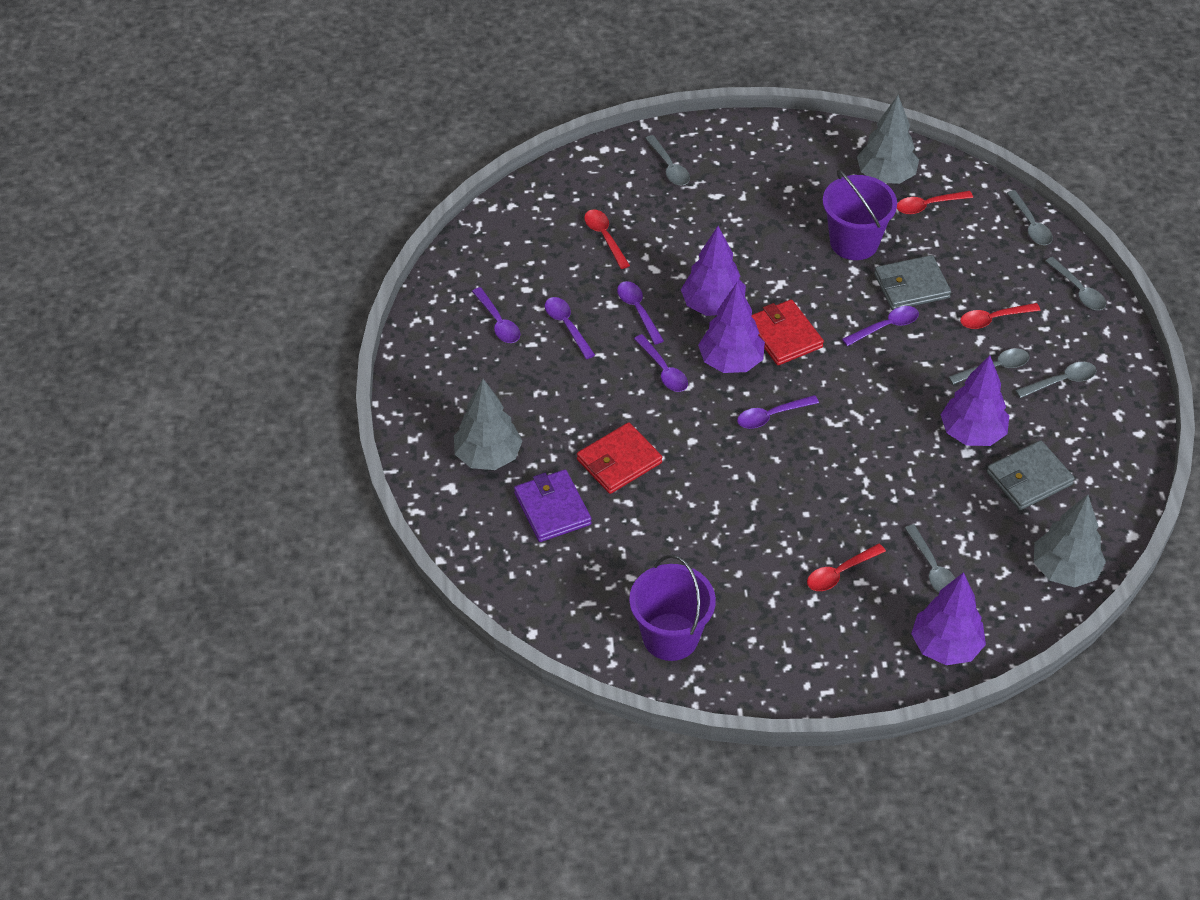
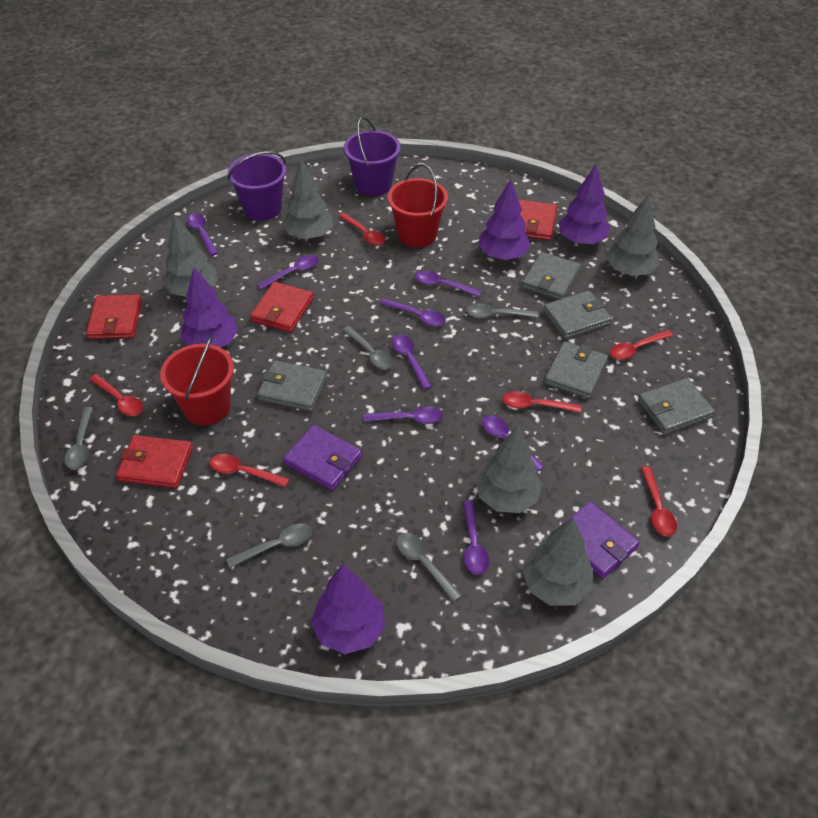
grey spoon: 6 -> 5
grey tree: 3 -> 5
grey wallet: 2 -> 5
purple spoon: 6 -> 8
purple wallet: 1 -> 2
red bucket: 0 -> 2
red spoon: 4 -> 6
red wallet: 2 -> 4

